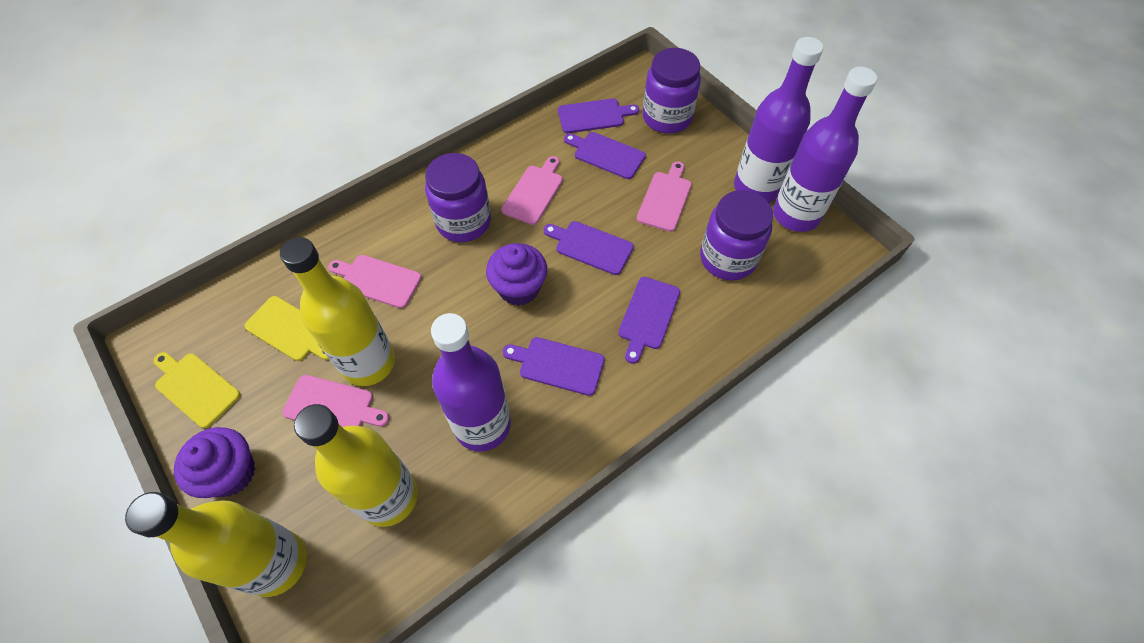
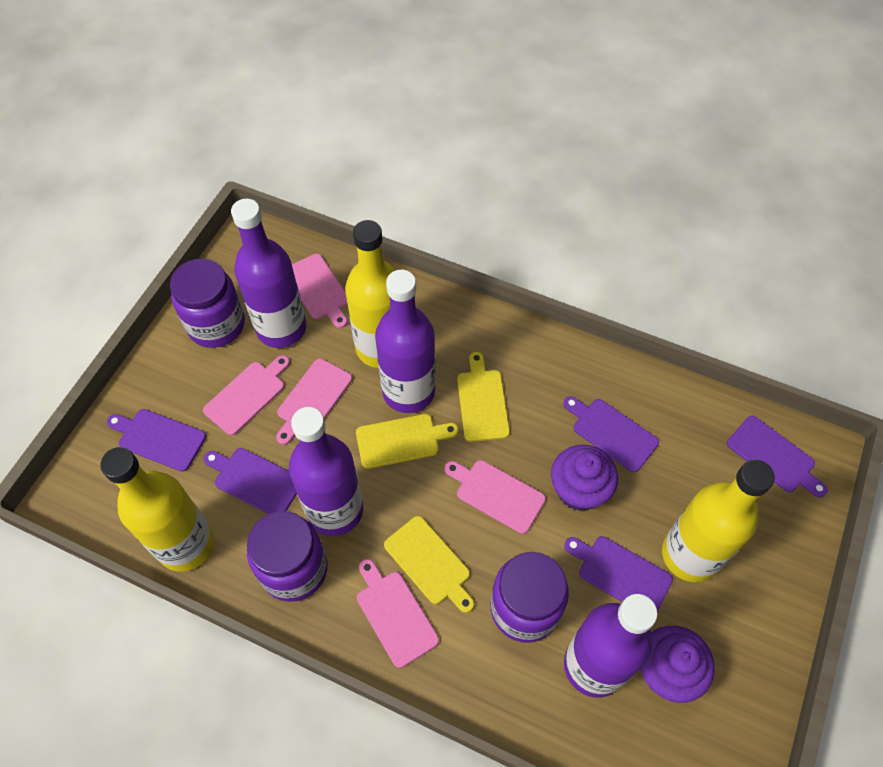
pink cutting board: 4 -> 5
purple bottle: 3 -> 4
yellow cutting board: 2 -> 3

